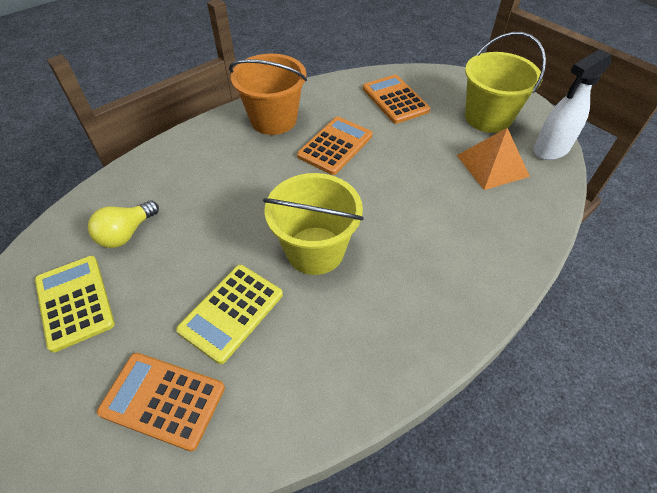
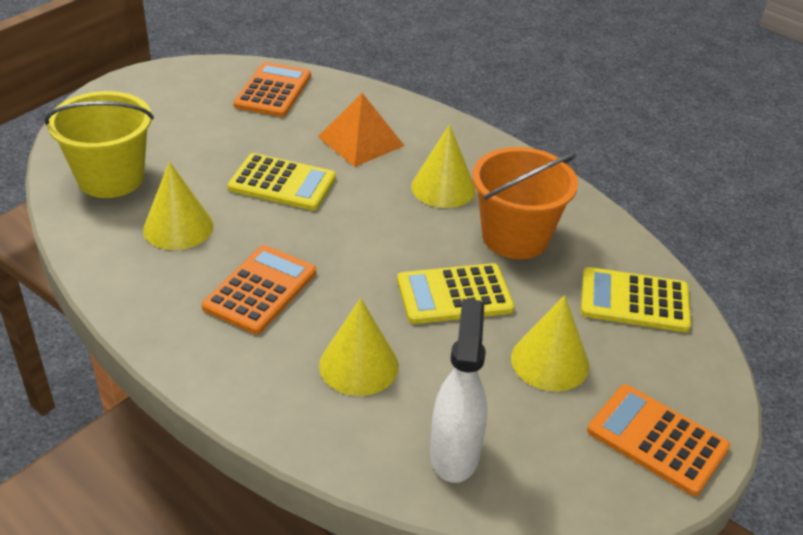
yellow bucket: 2 -> 1
yellow calculator: 2 -> 3
yellow cone: 0 -> 4
yellow light bulb: 1 -> 0

